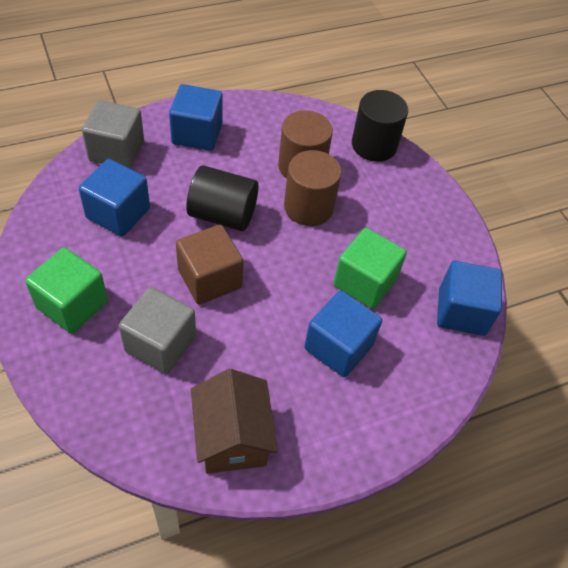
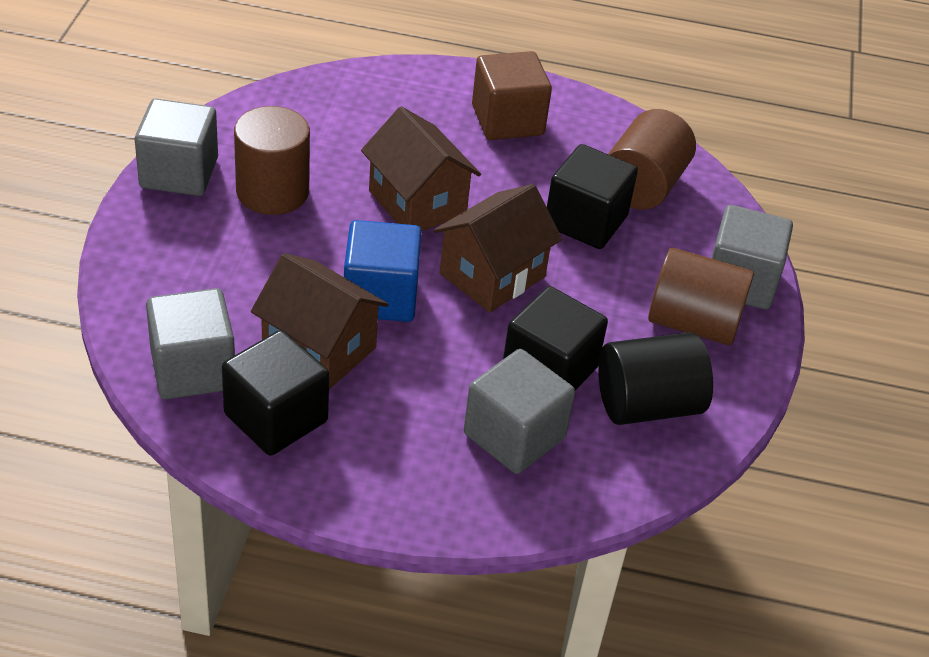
black cube: 0 -> 3
black cylinder: 2 -> 1
blue cube: 4 -> 1
brown cylinder: 2 -> 3
brown house: 1 -> 3
green cube: 2 -> 0
grey cube: 2 -> 4

